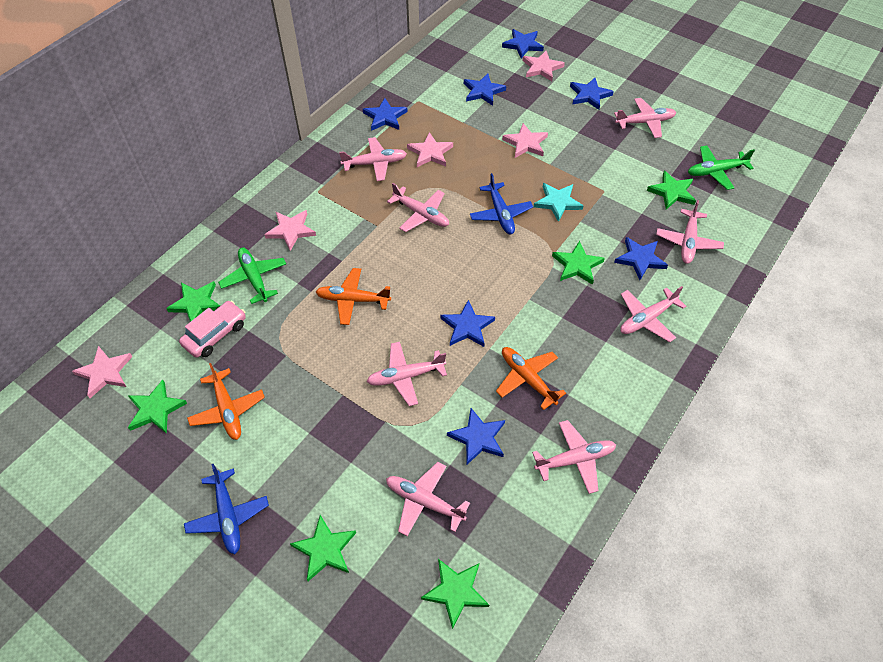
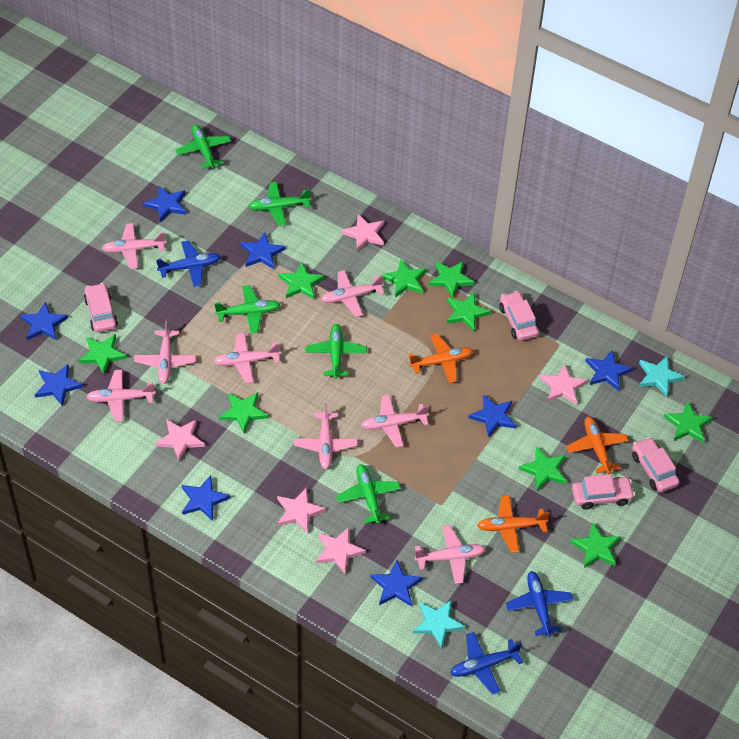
blue plane: 2 -> 3
blue star: 7 -> 8
green plane: 2 -> 5
green star: 6 -> 9
pink car: 1 -> 4
turquoise star: 1 -> 2

